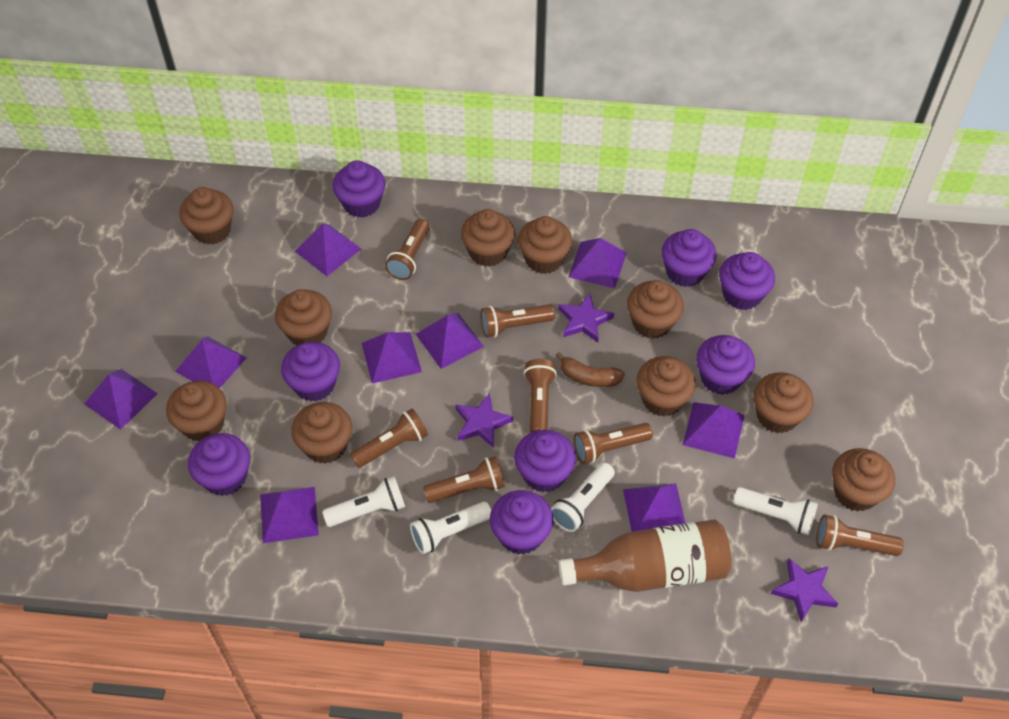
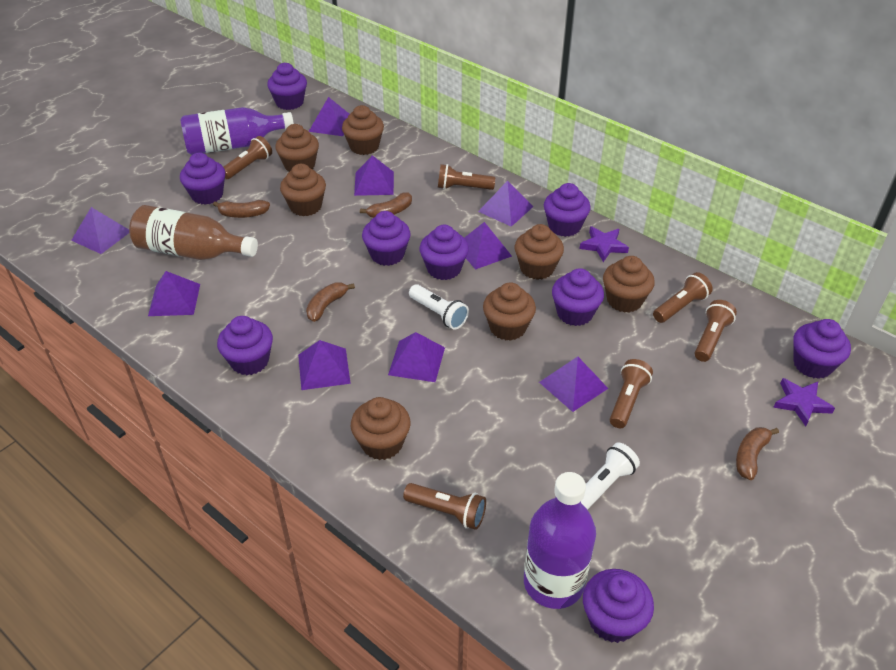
brown banana: 1 -> 4
brown cupcake: 10 -> 7
brown flashlight: 7 -> 6
purple bottle: 0 -> 2
purple cupcake: 8 -> 9
purple star: 3 -> 2
white flashlight: 4 -> 2

